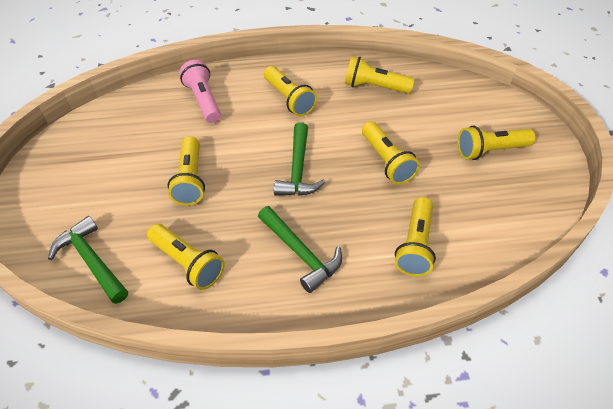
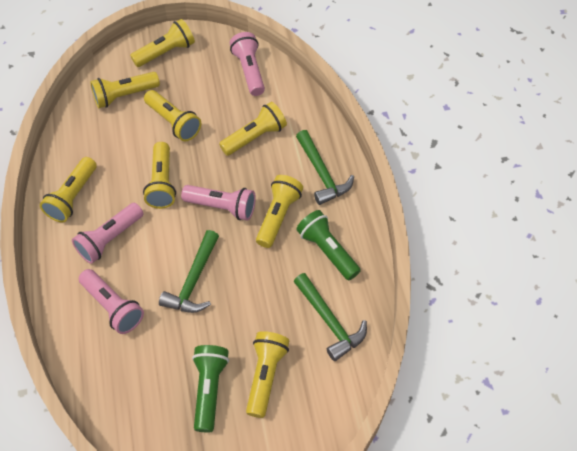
green flashlight: 0 -> 2
pink flashlight: 1 -> 4
yellow flashlight: 7 -> 8

